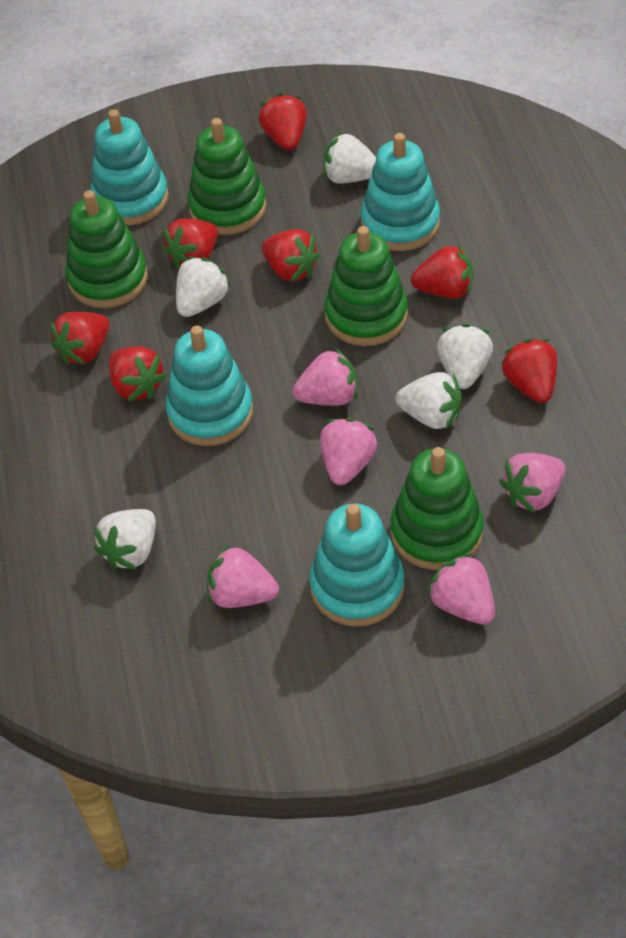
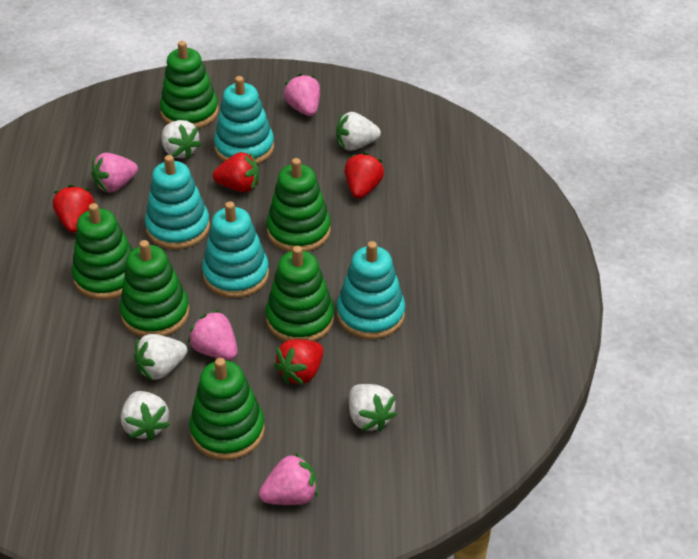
green stacking toy: 4 -> 6
pink strawberry: 5 -> 4
red strawberry: 7 -> 4

